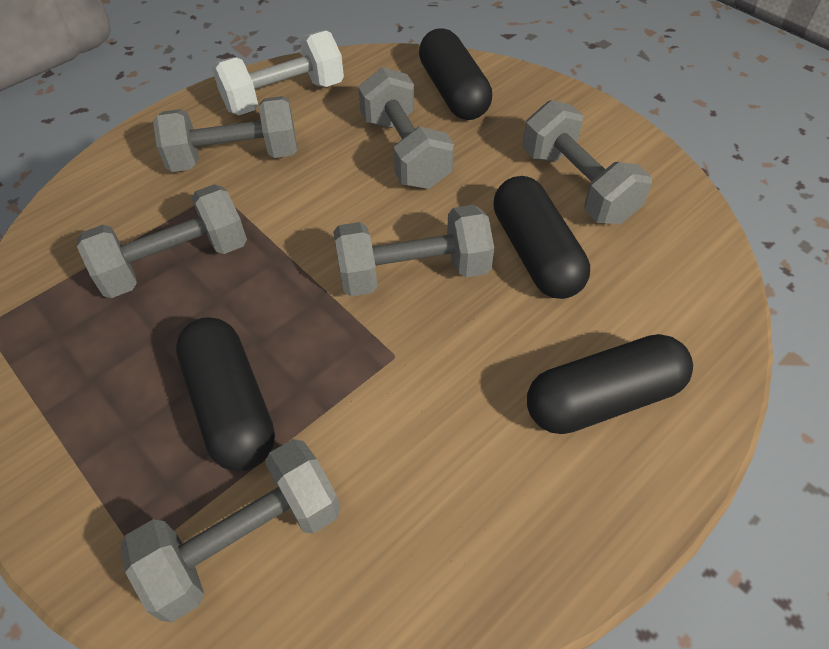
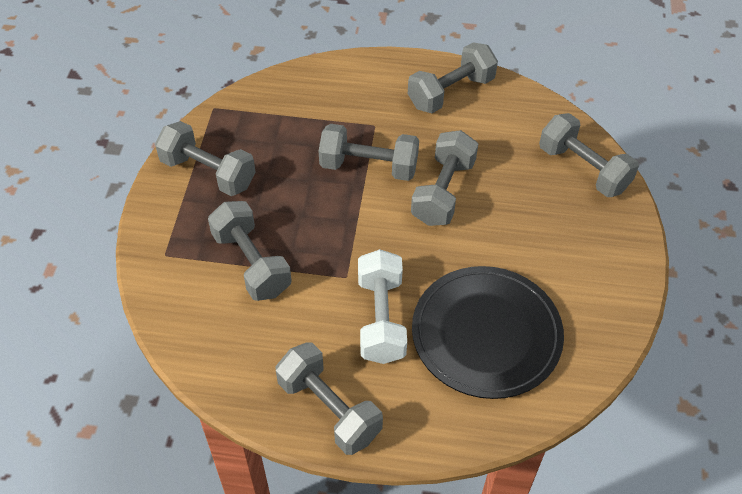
black capsule: 4 -> 0
black plate: 0 -> 1
grey dumbbell: 6 -> 7

